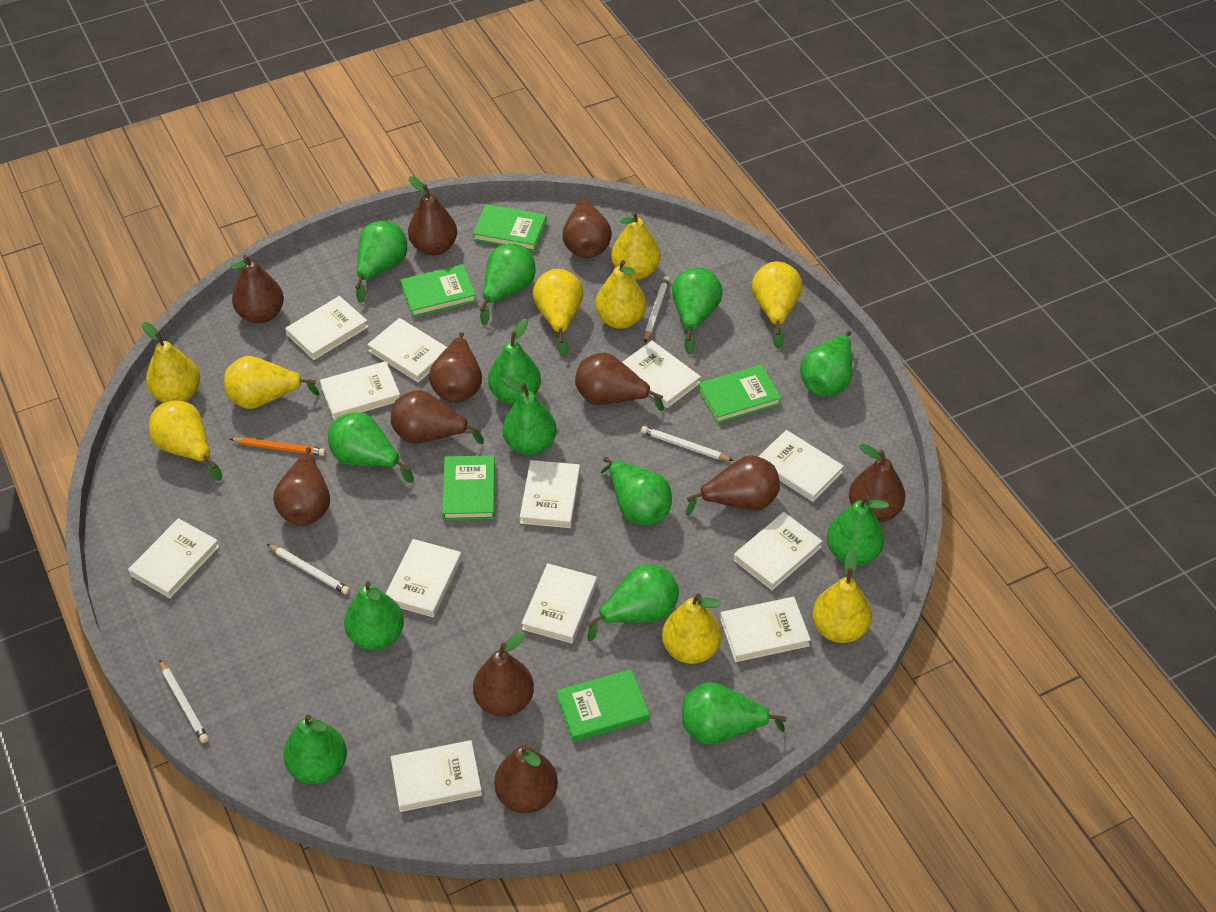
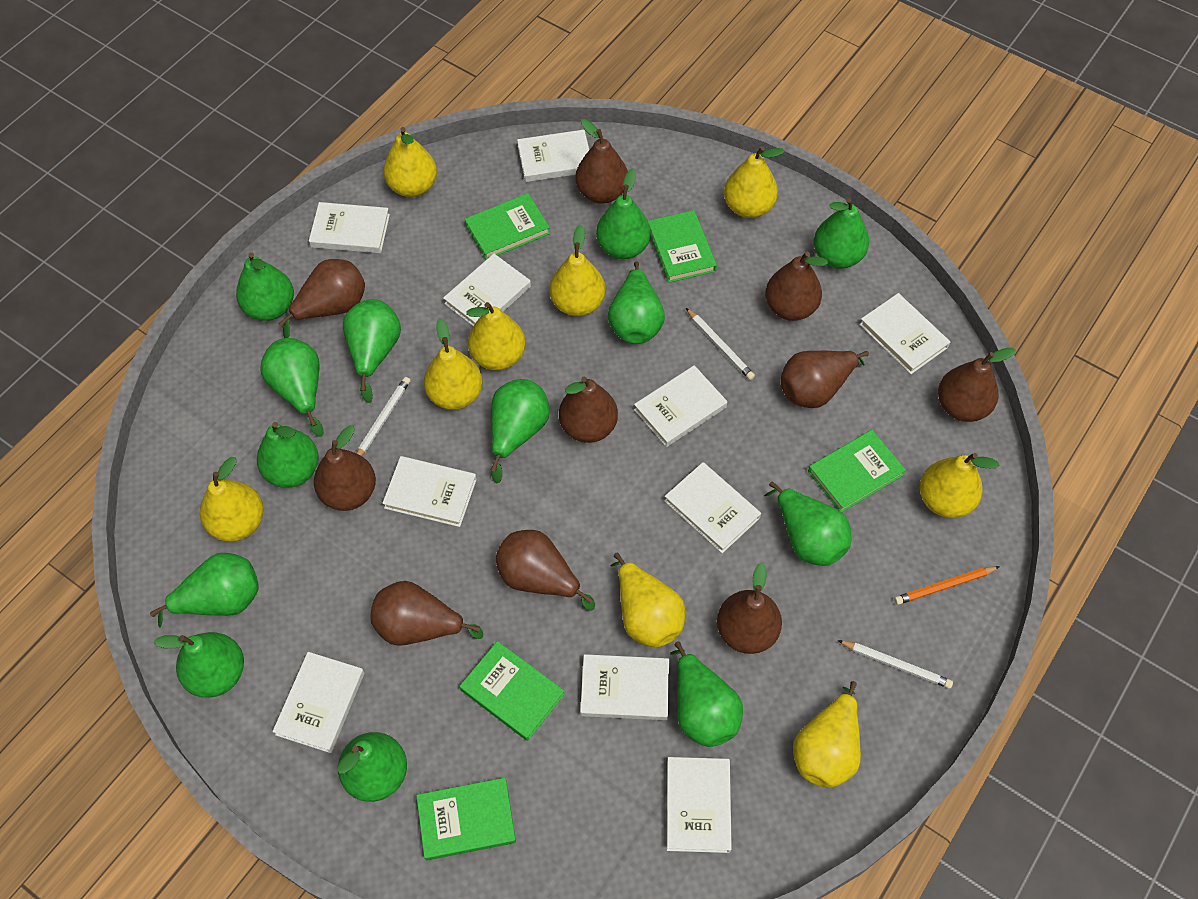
brown pear: 11 -> 10
white book: 12 -> 10
white pencil: 4 -> 3

